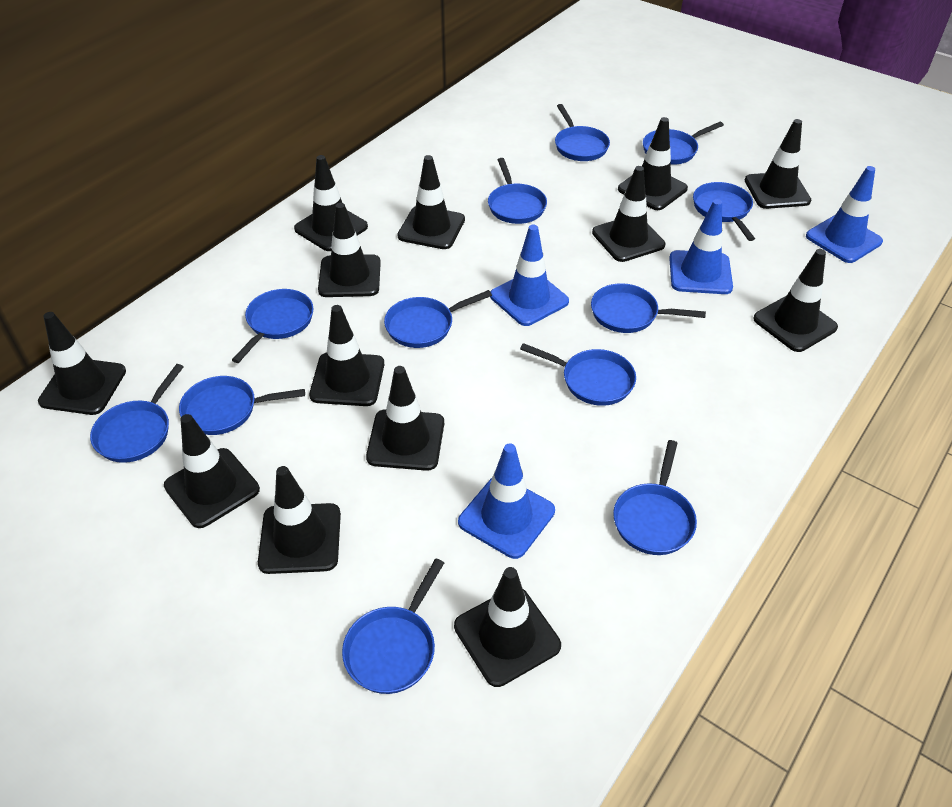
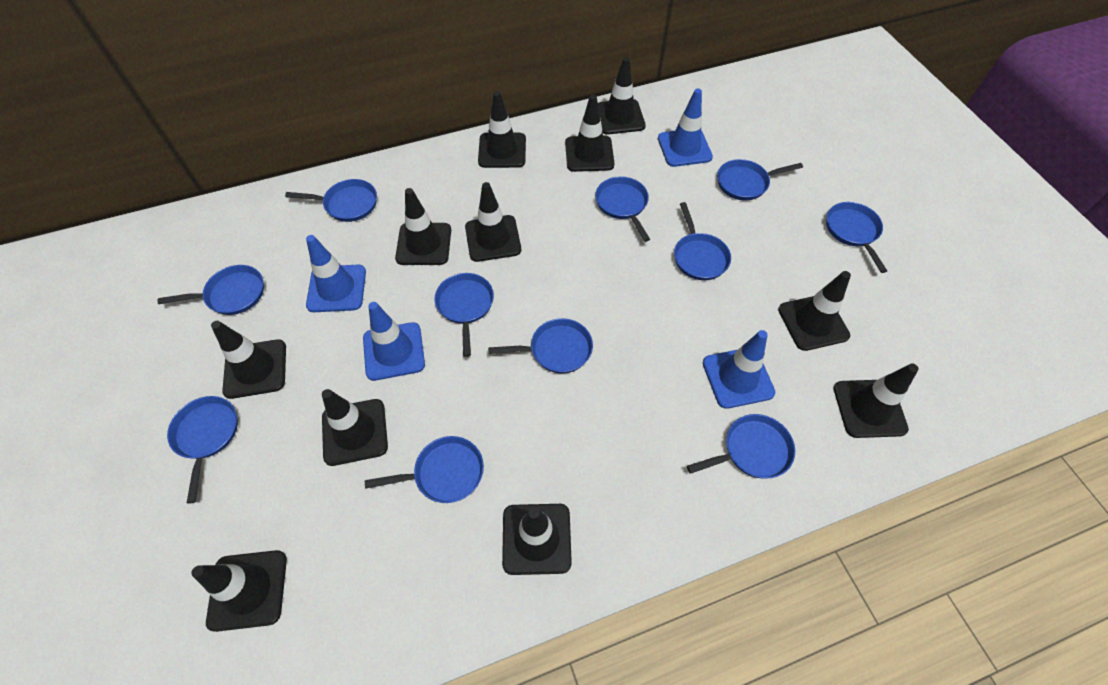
black traffic cone: 13 -> 11
blue pan: 12 -> 11

